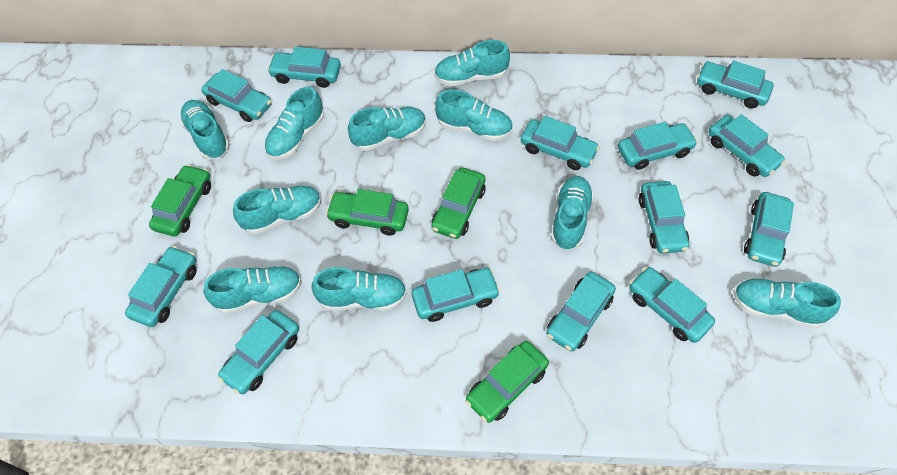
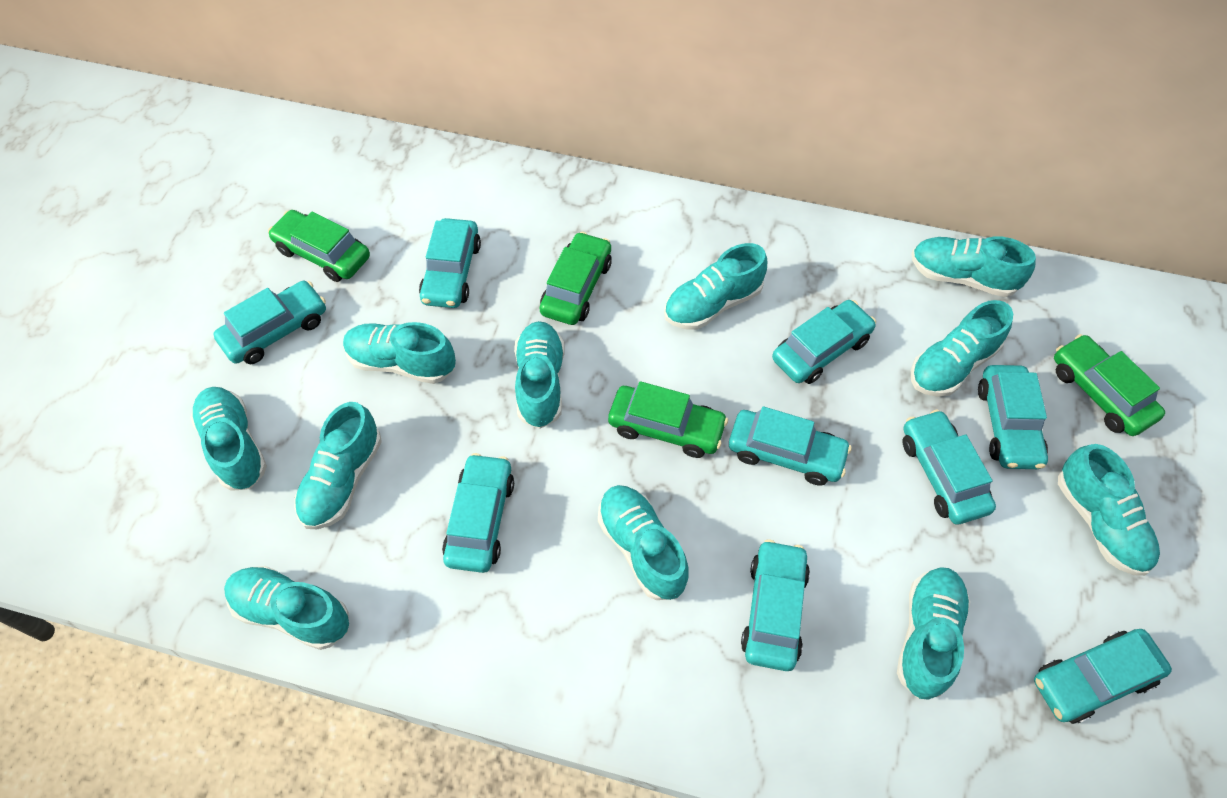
turquoise car: 13 -> 9
turquoise shoe: 10 -> 11

